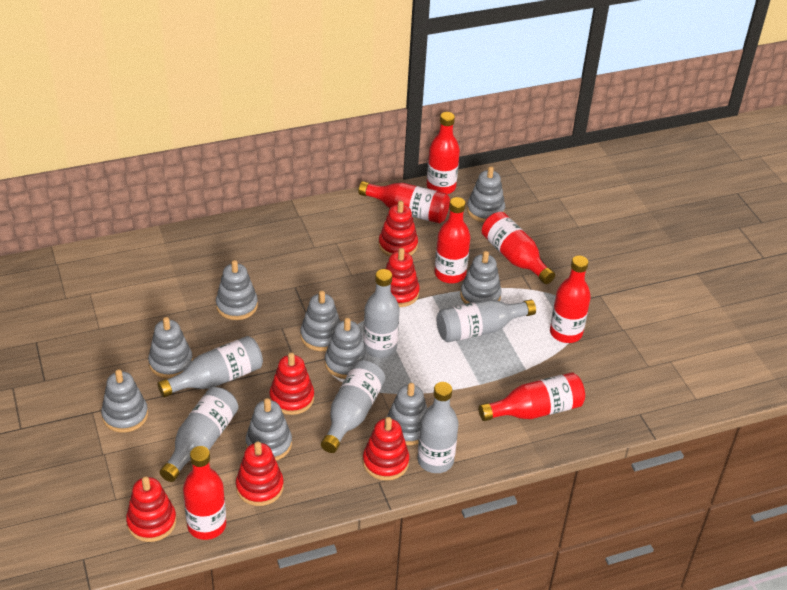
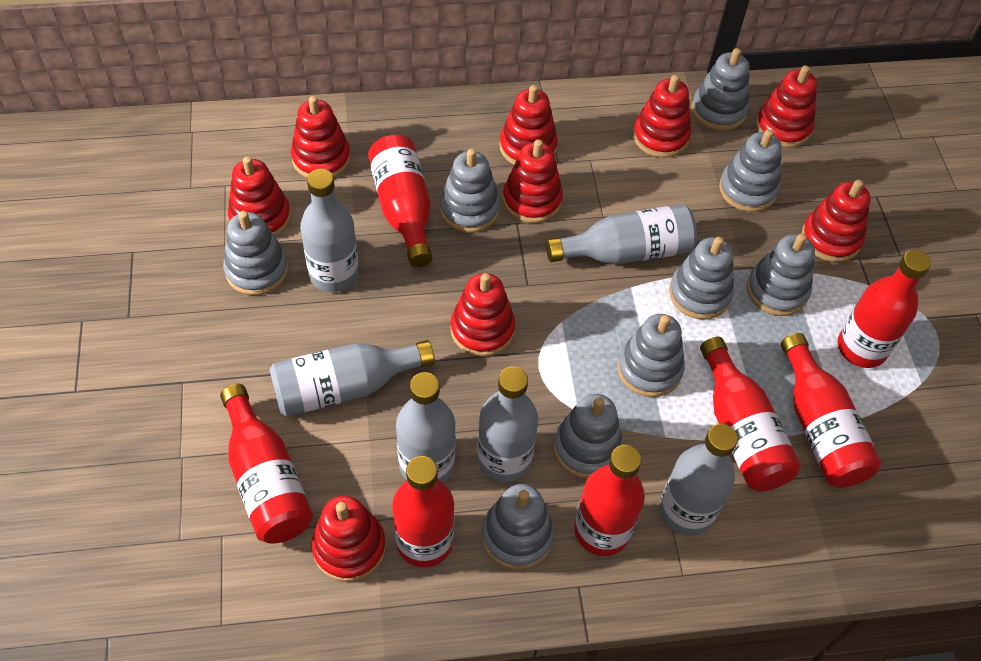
red stacking toy: 6 -> 9

